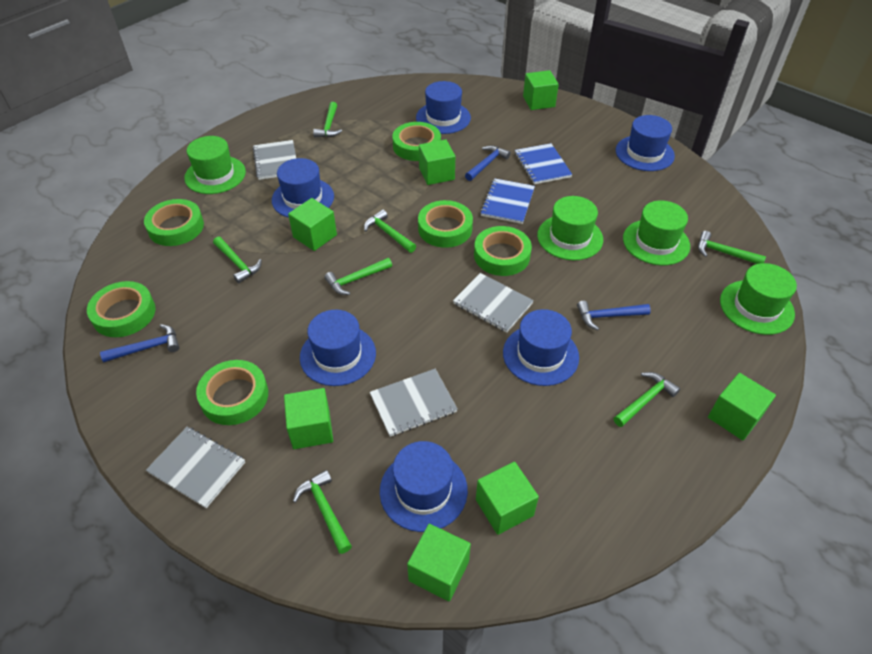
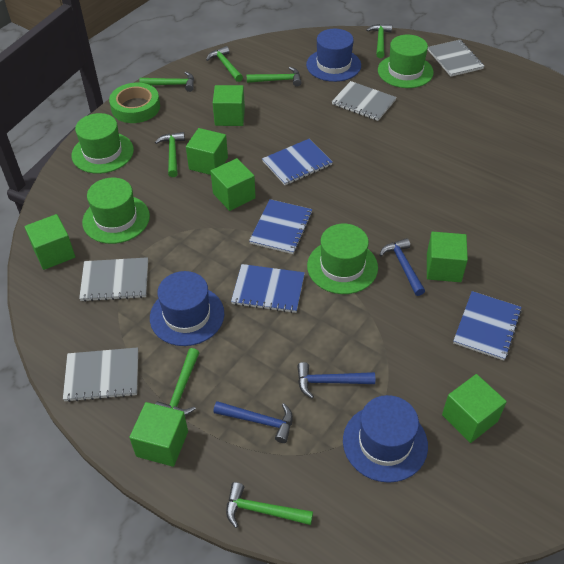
blue hat: 6 -> 3
blue notebook: 2 -> 4
green tape: 6 -> 1

